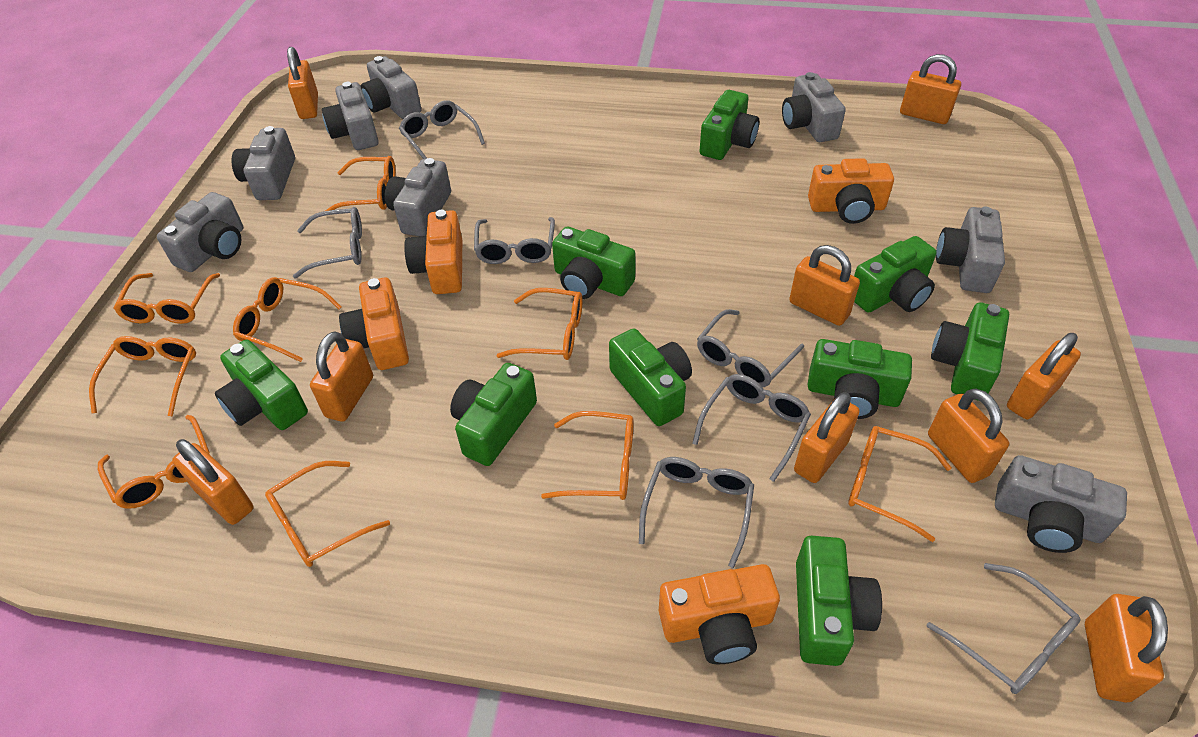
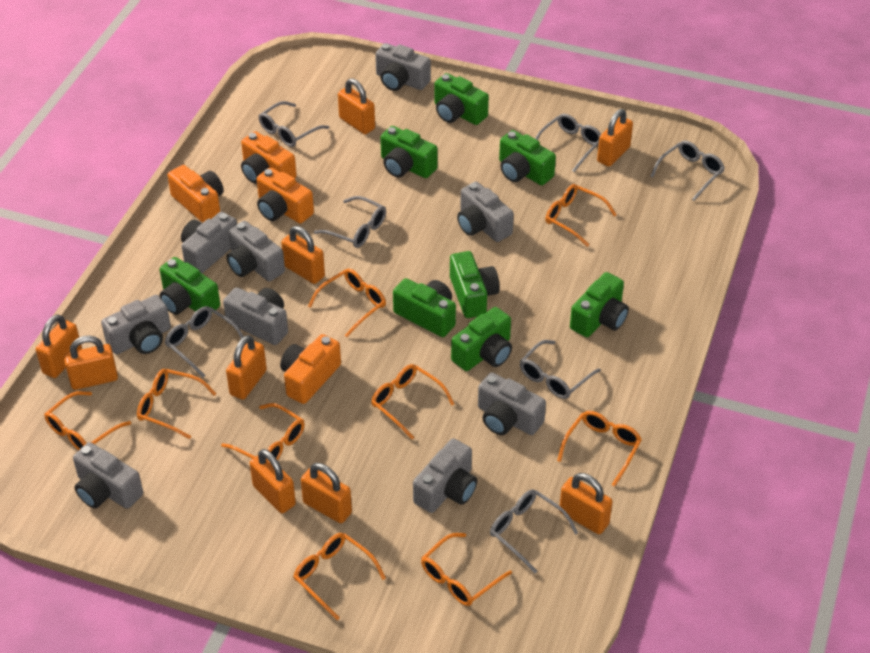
green camera: 9 -> 8
grey camera: 8 -> 9

